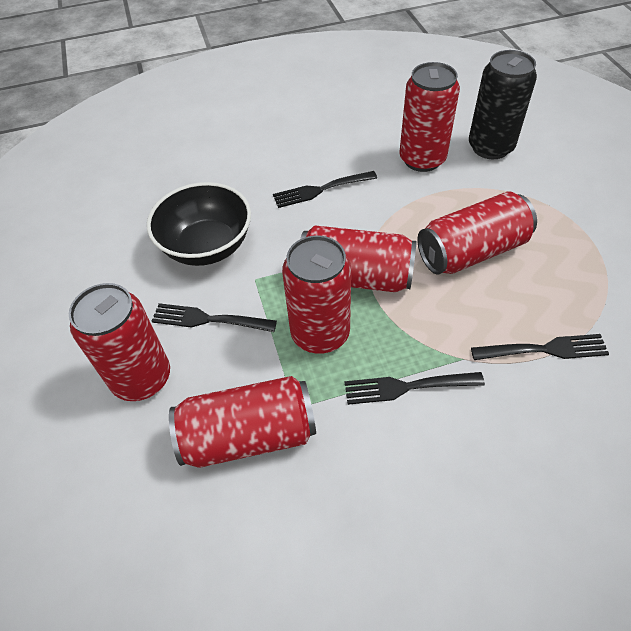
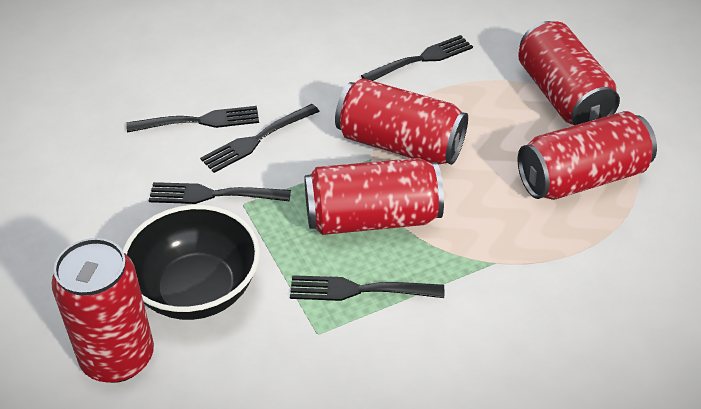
black can: 1 -> 0
black fork: 4 -> 5
red can: 6 -> 5

